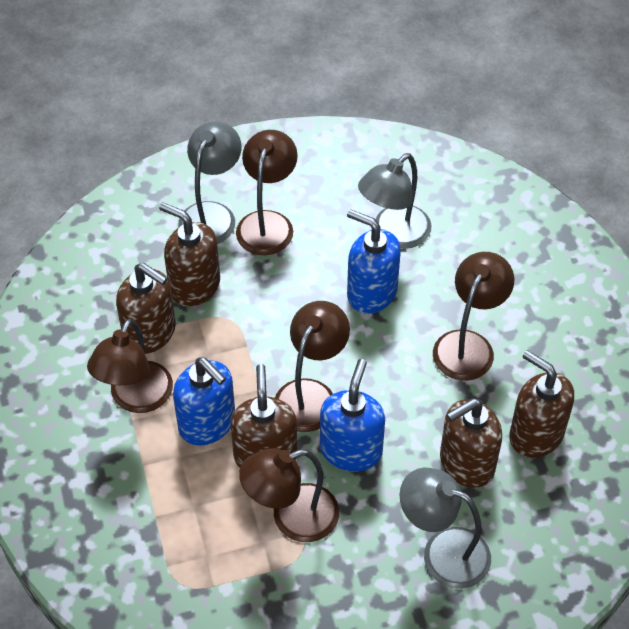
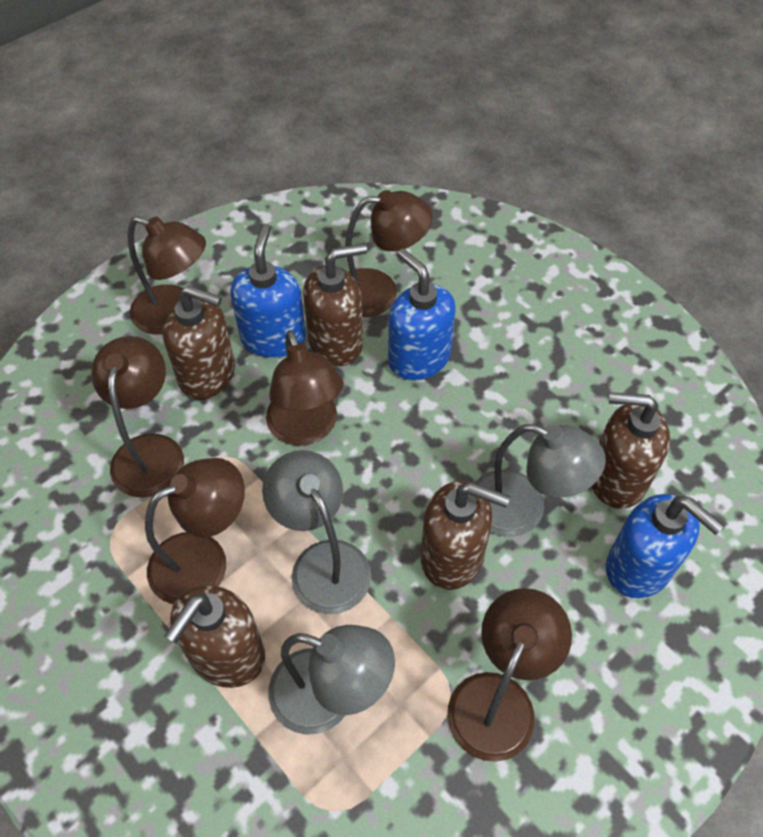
brown lamp: 5 -> 6

